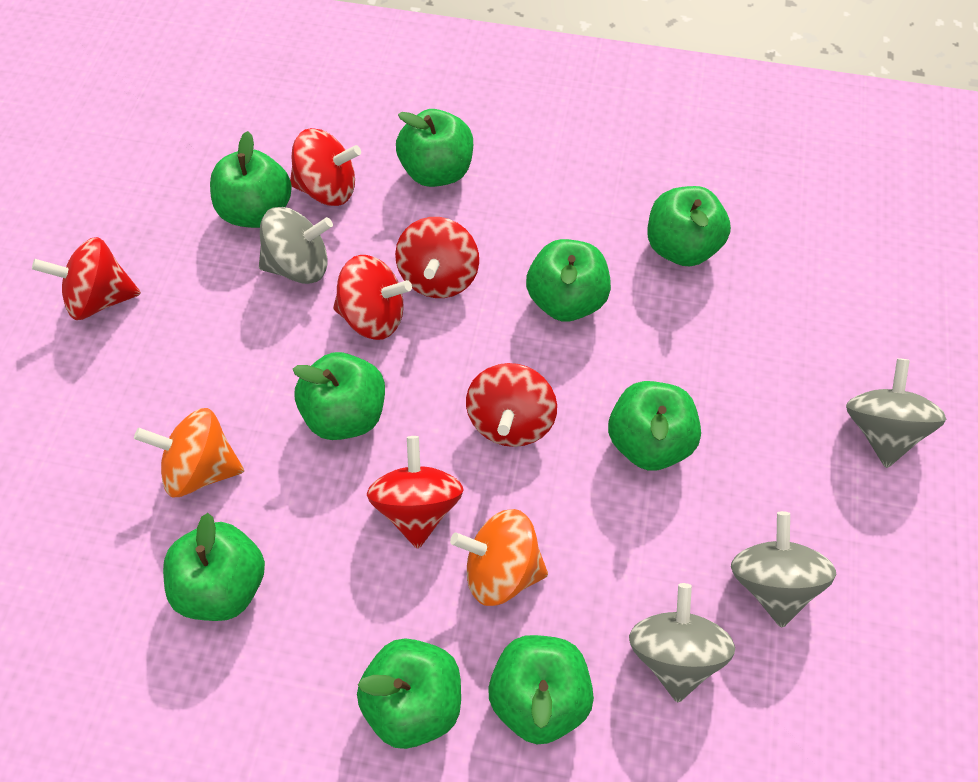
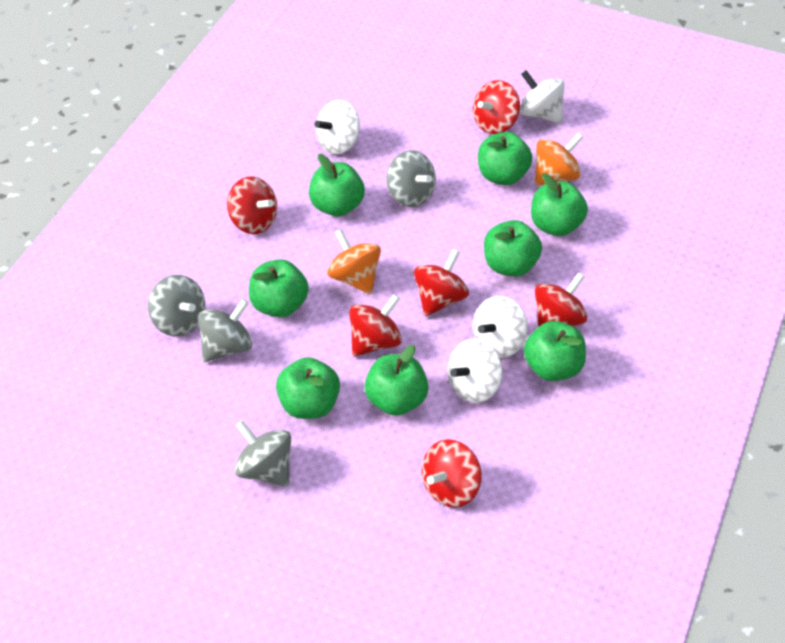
green apple: 9 -> 8
white spinning top: 0 -> 4

